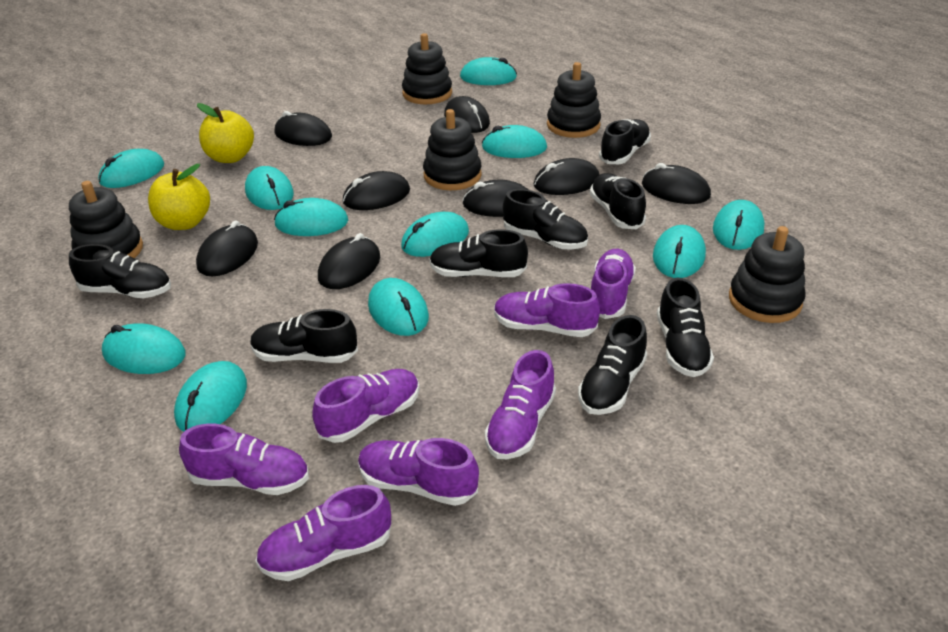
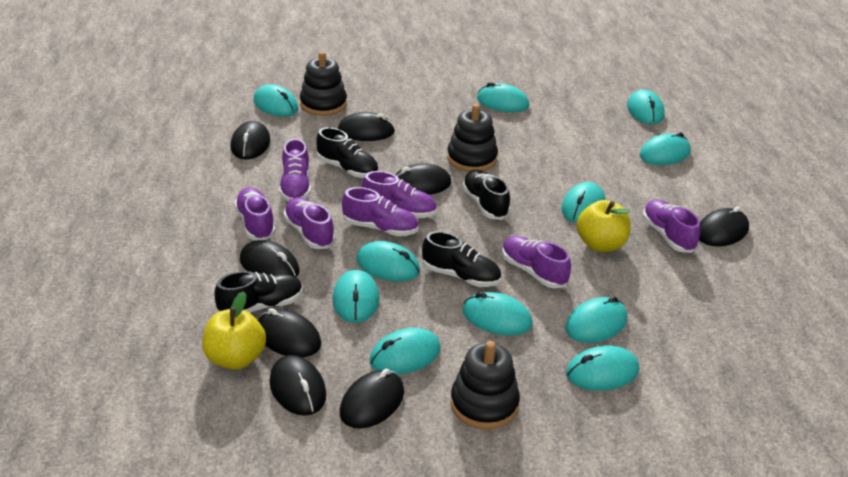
black shoe: 8 -> 4
black stacking toy: 5 -> 3

